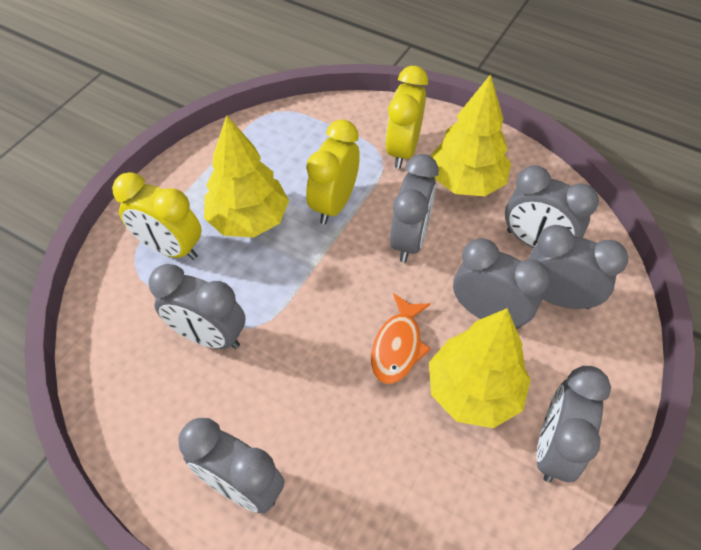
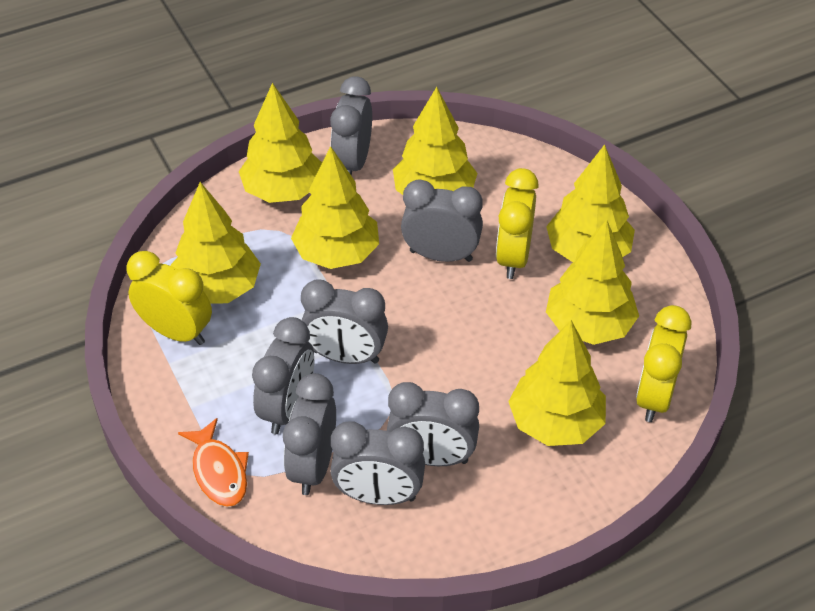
yellow tree: 3 -> 7

